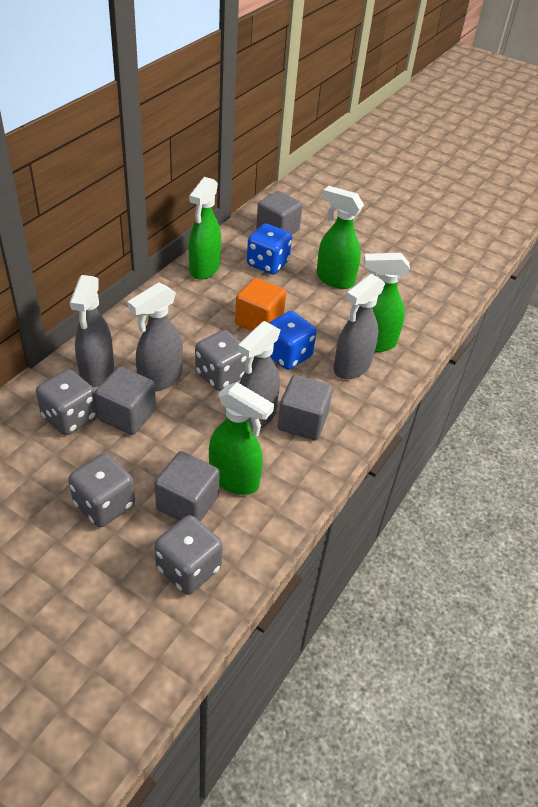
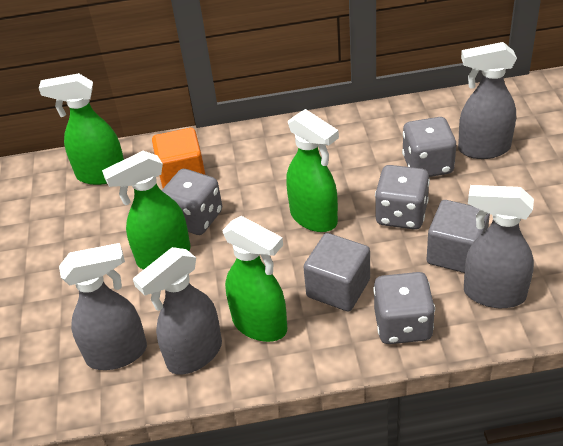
blue dice: 2 -> 0
grey cube: 4 -> 2

